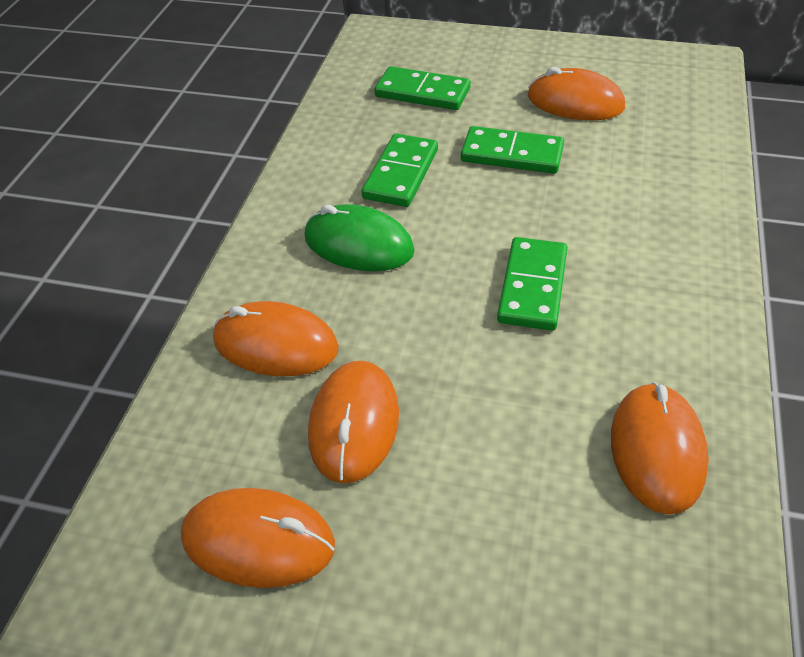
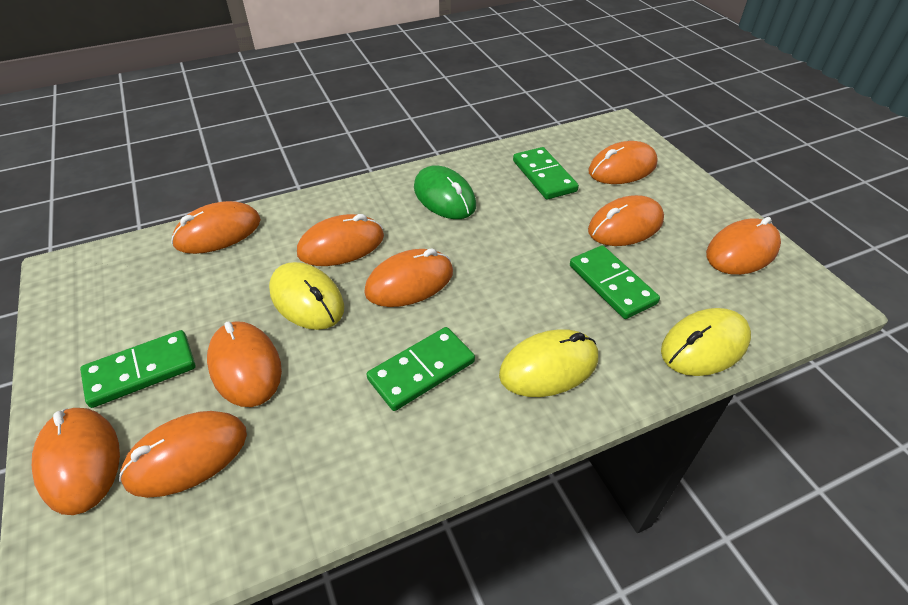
orange mouse: 5 -> 9
yellow mouse: 0 -> 3

